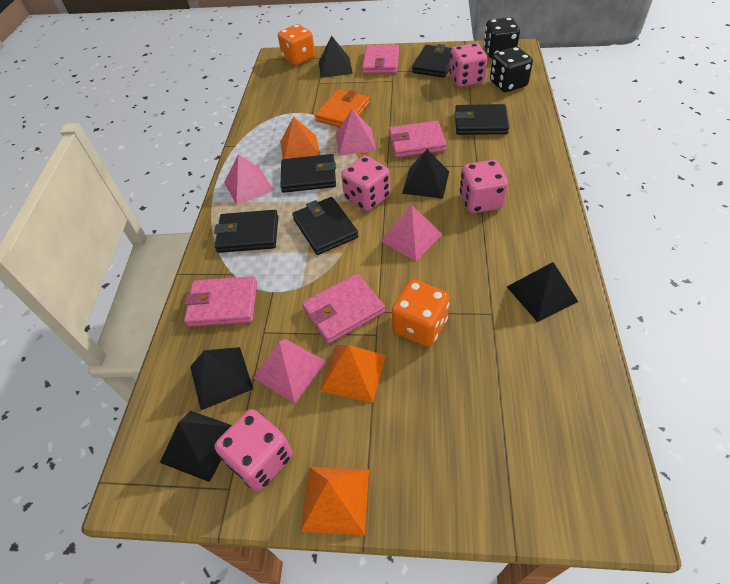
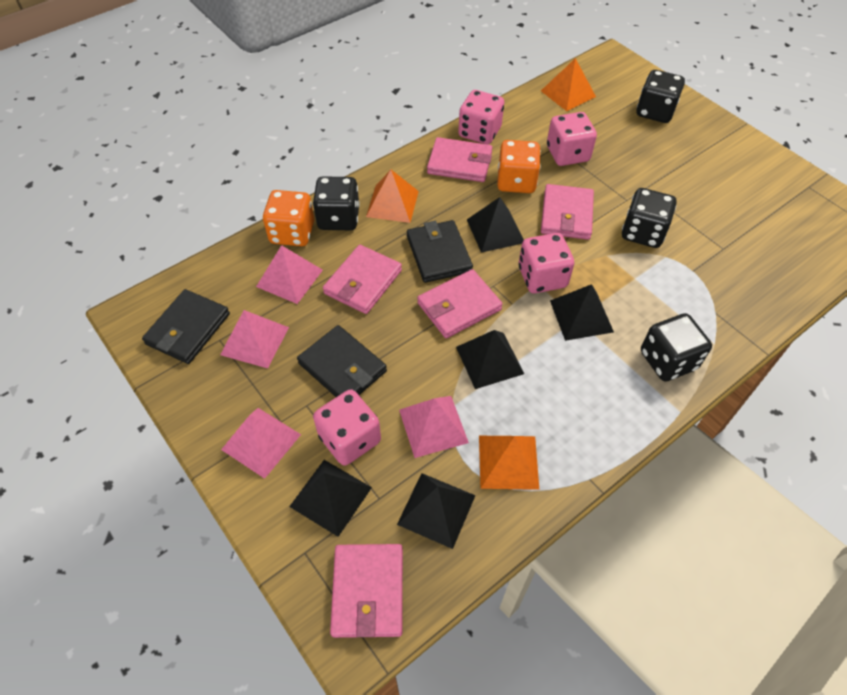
black dice: 2 -> 4
black wallet: 5 -> 3
orange wallet: 1 -> 0
pink wallet: 4 -> 5

